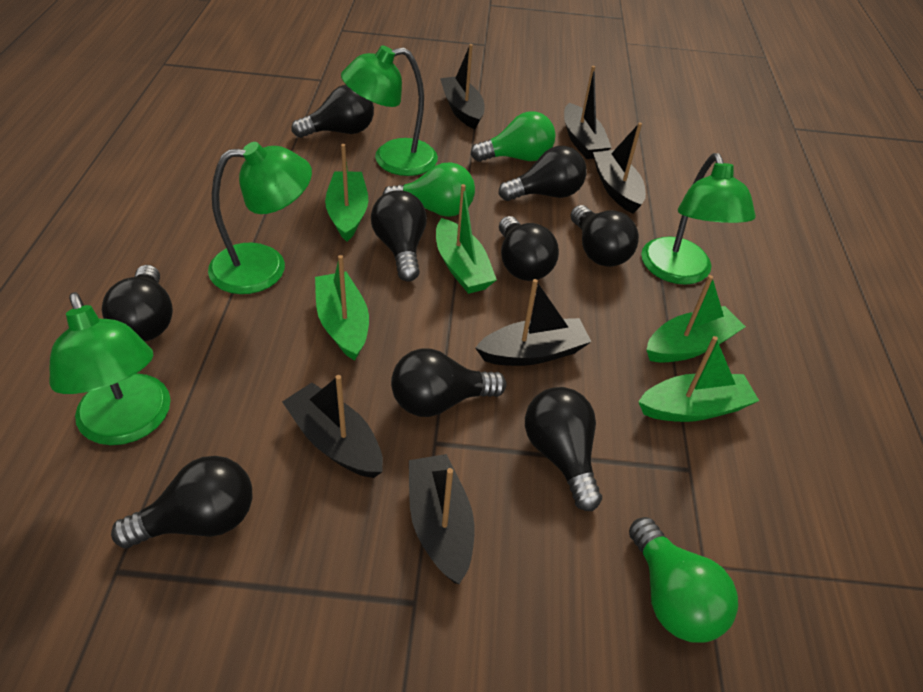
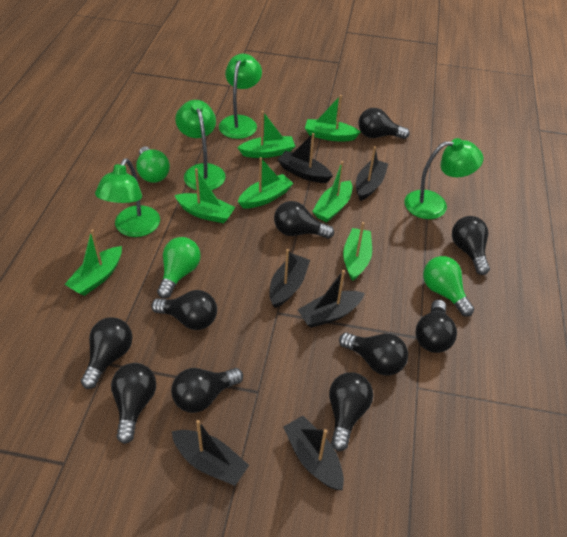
black light bulb: 9 -> 10
green boat: 5 -> 7

